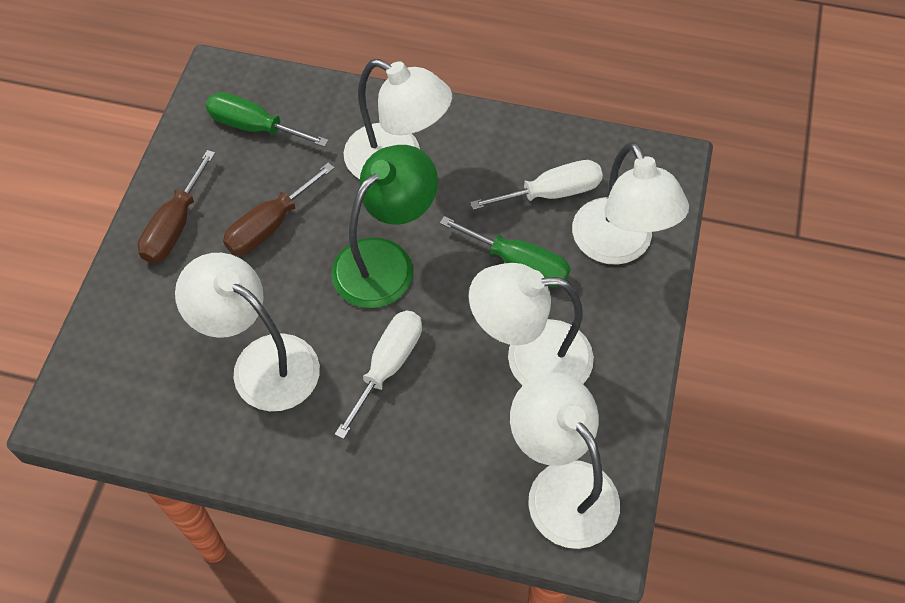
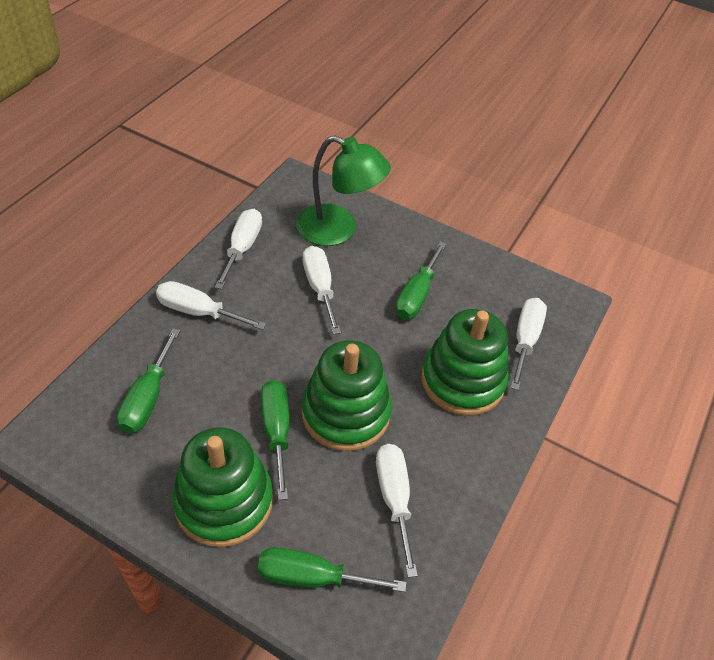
brown screwdriver: 2 -> 0
green screwdriver: 2 -> 4
green stacking toy: 0 -> 3
white lamp: 5 -> 0
white screwdriver: 2 -> 5

